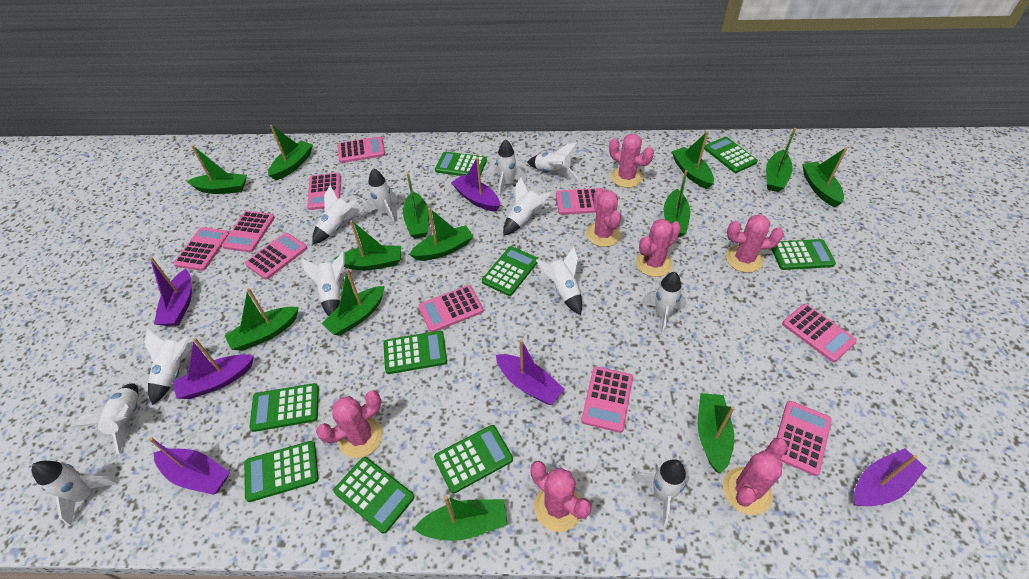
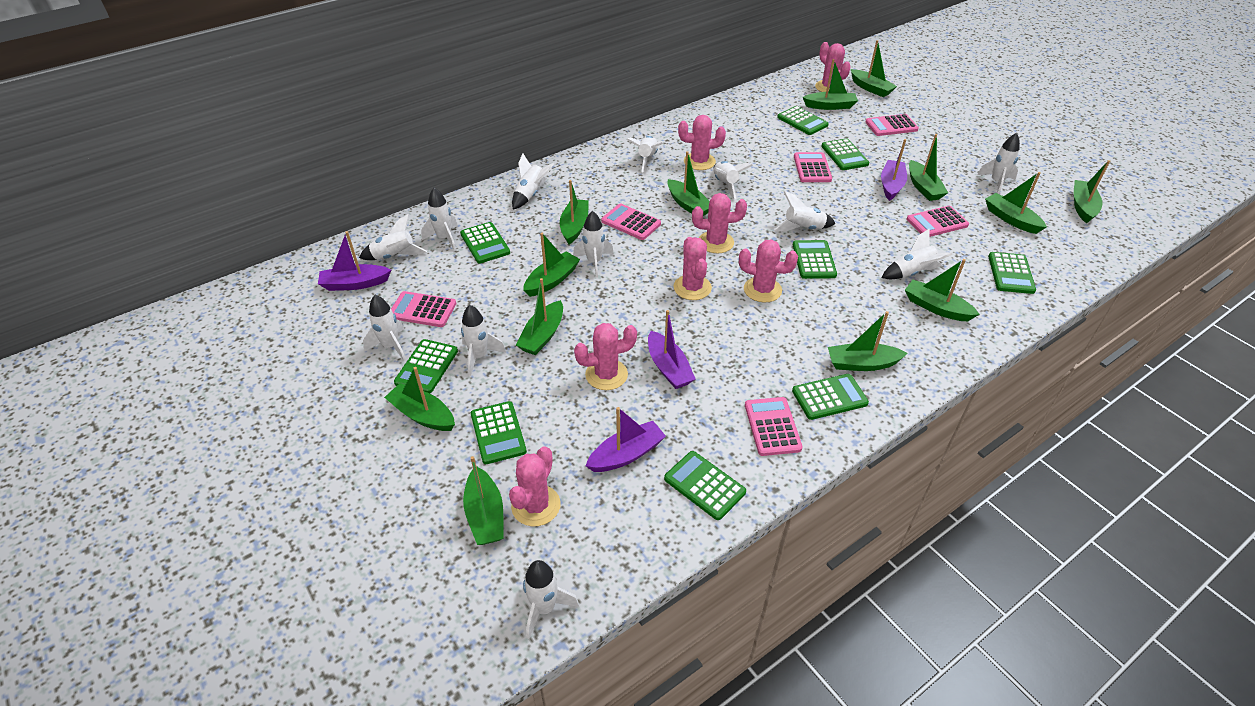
pink calculator: 10 -> 6
purple boat: 6 -> 4

